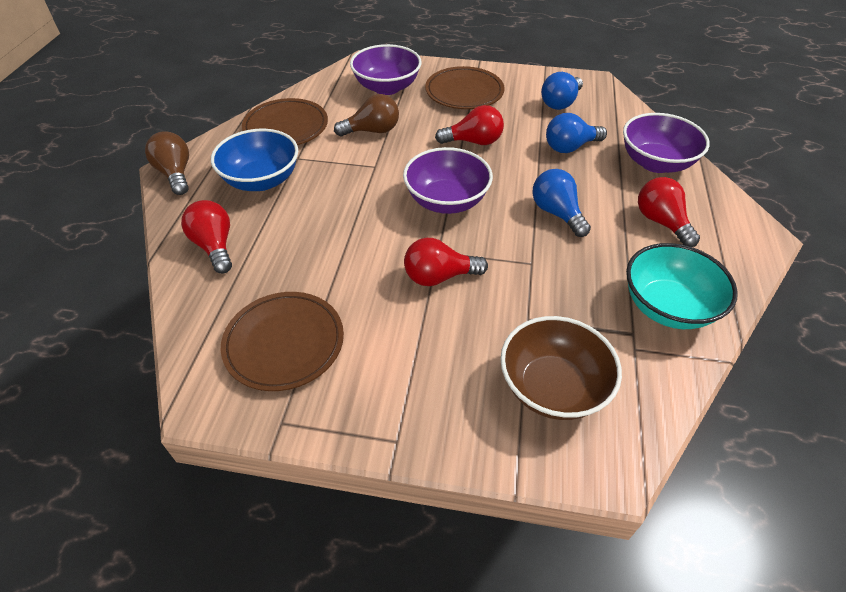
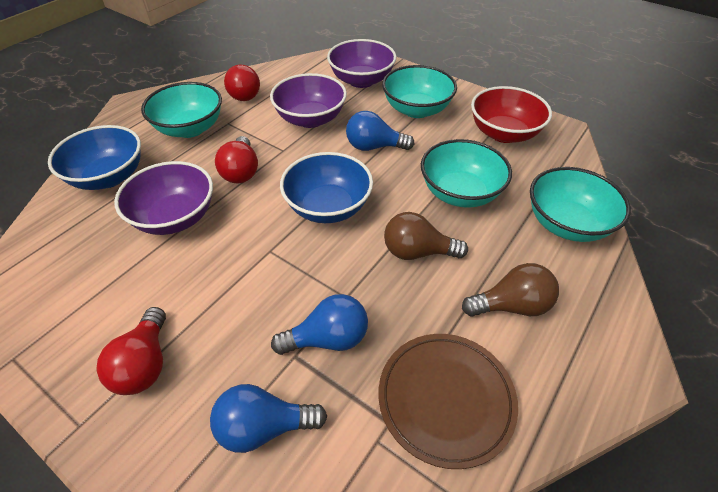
blue bowl: 1 -> 2
brown bowl: 1 -> 0
brown plate: 3 -> 1
red bowl: 0 -> 1
red light bulb: 4 -> 3
turquoise bowl: 1 -> 4

